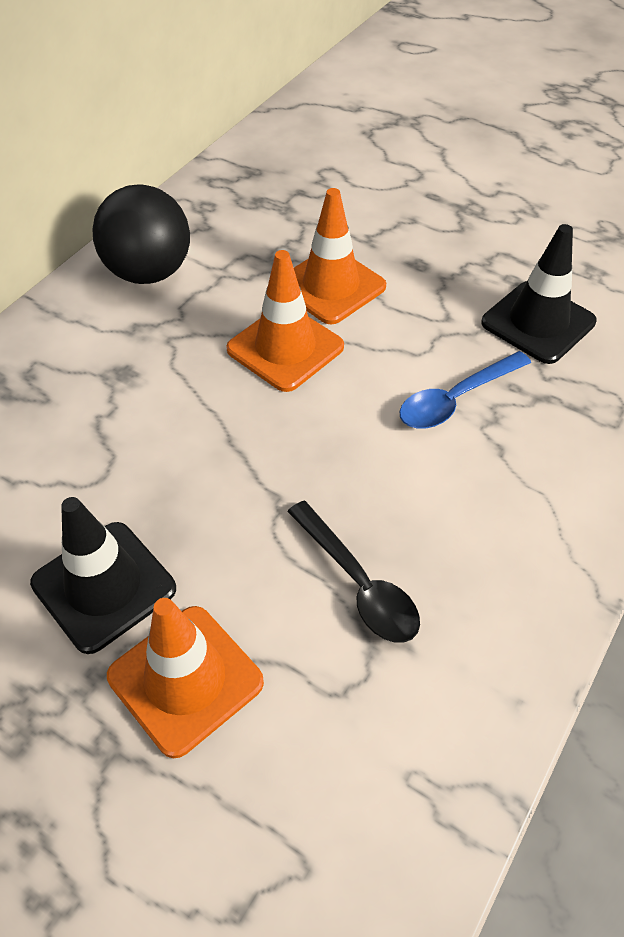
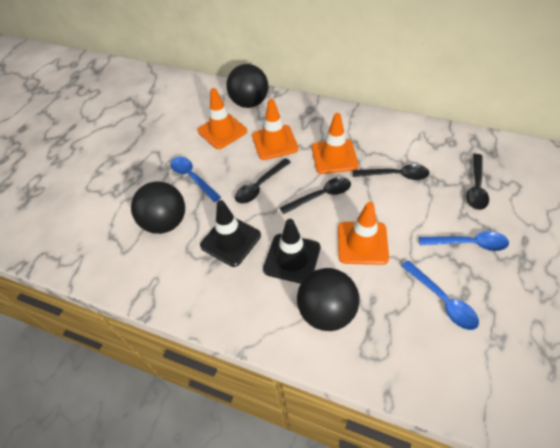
black ball: 1 -> 3
black spoon: 1 -> 4
blue spoon: 1 -> 3
orange traffic cone: 3 -> 4

